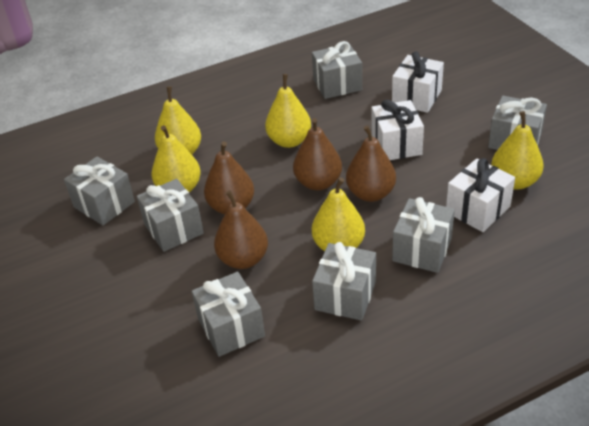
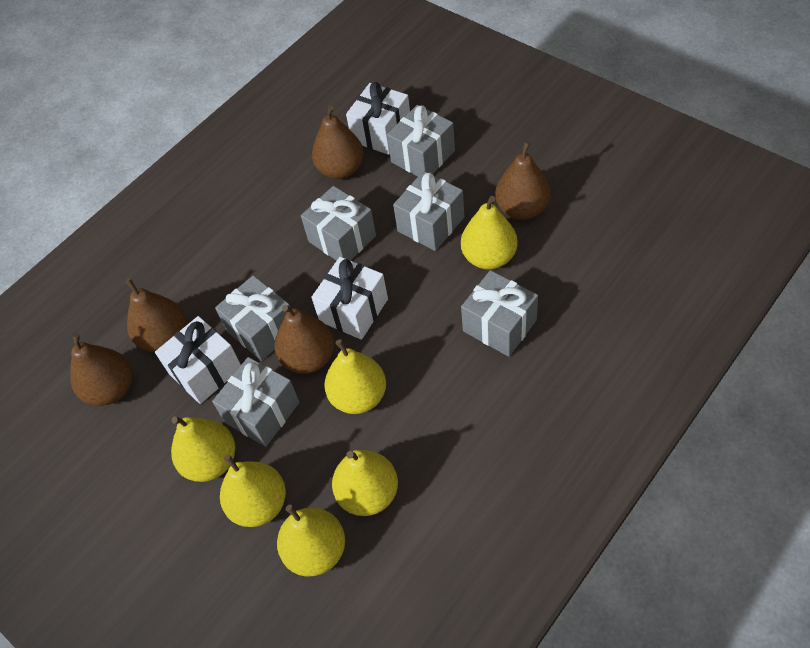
brown pear: 4 -> 5
grey gift: 7 -> 6
yellow pear: 5 -> 6

